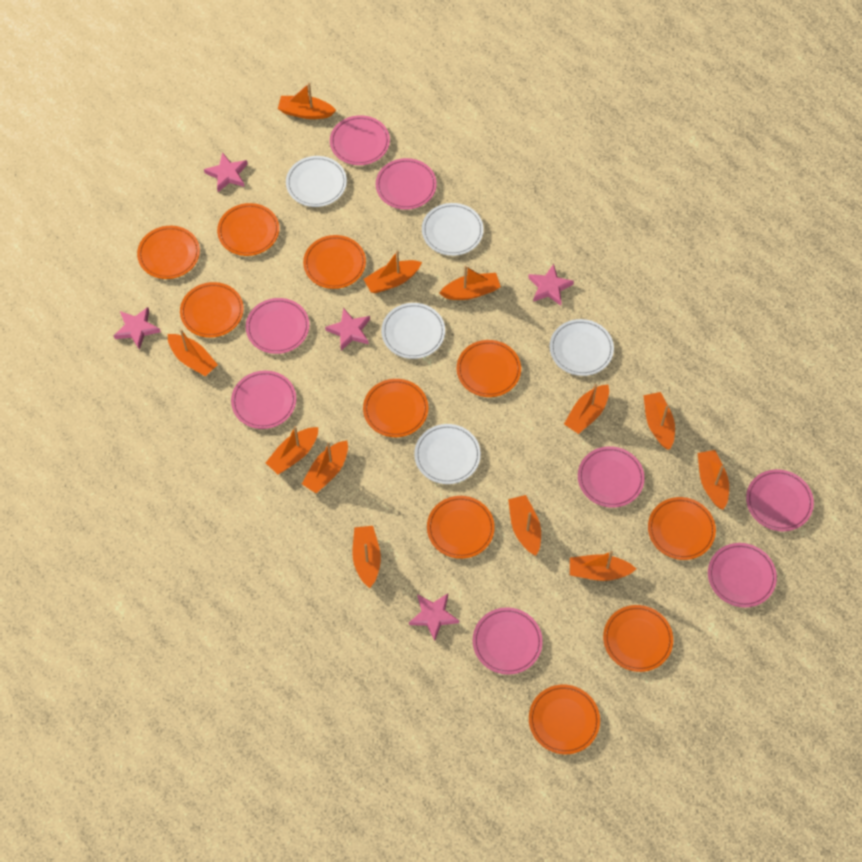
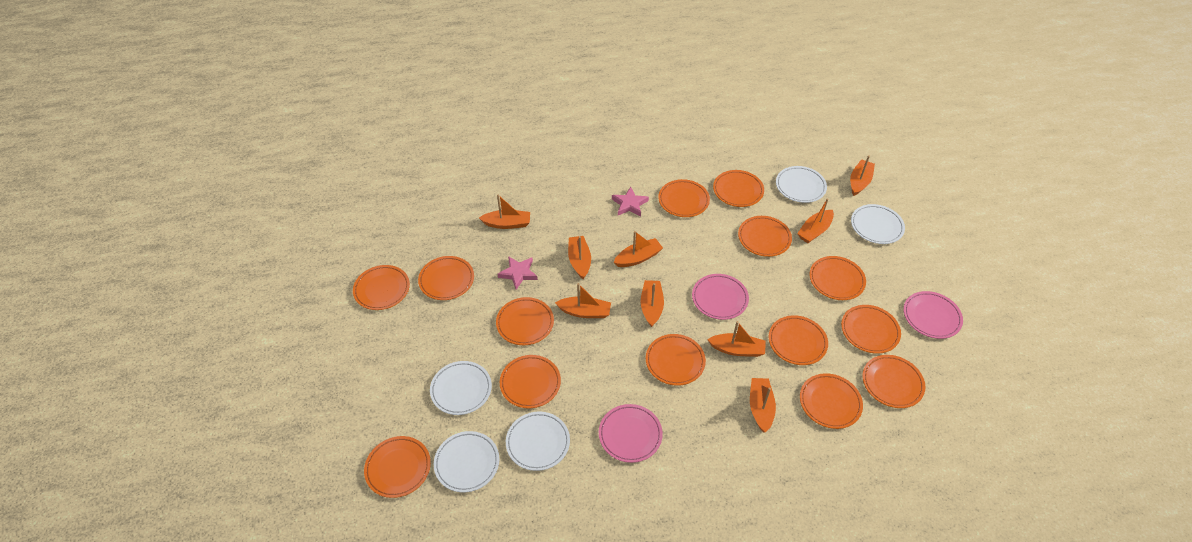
orange boat: 12 -> 9
orange plate: 10 -> 14
pink plate: 8 -> 3
pink star: 5 -> 2

